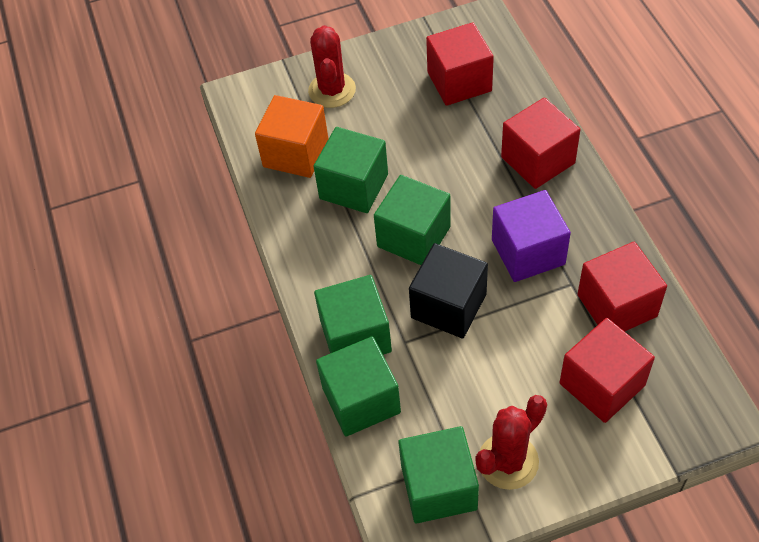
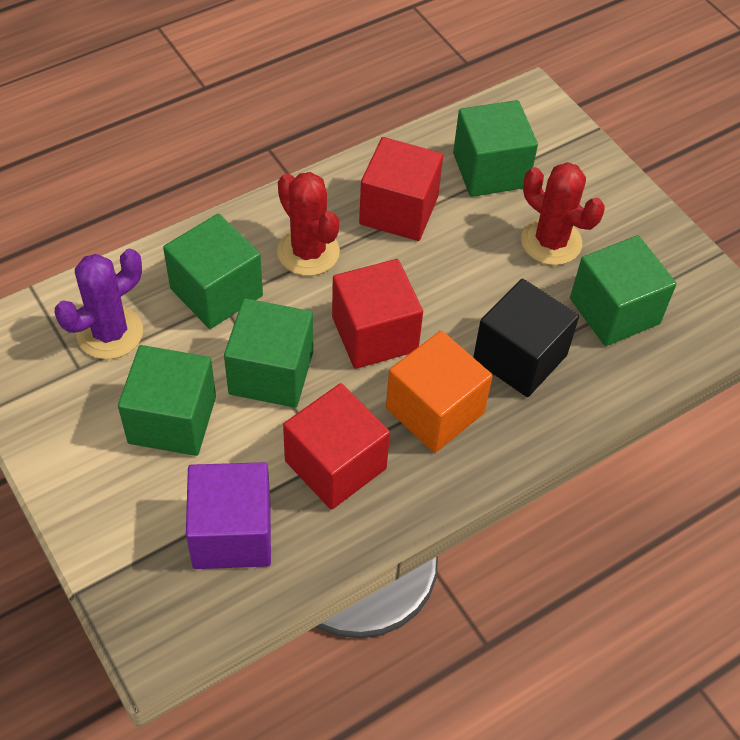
purple cactus: 0 -> 1
red cube: 4 -> 3

